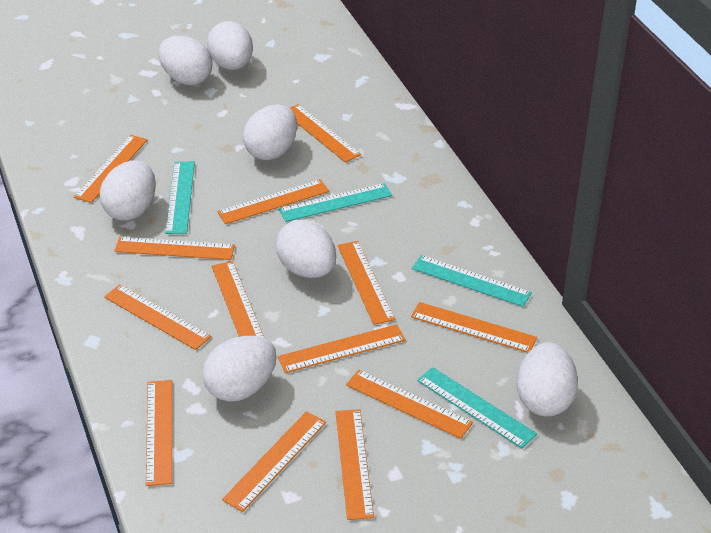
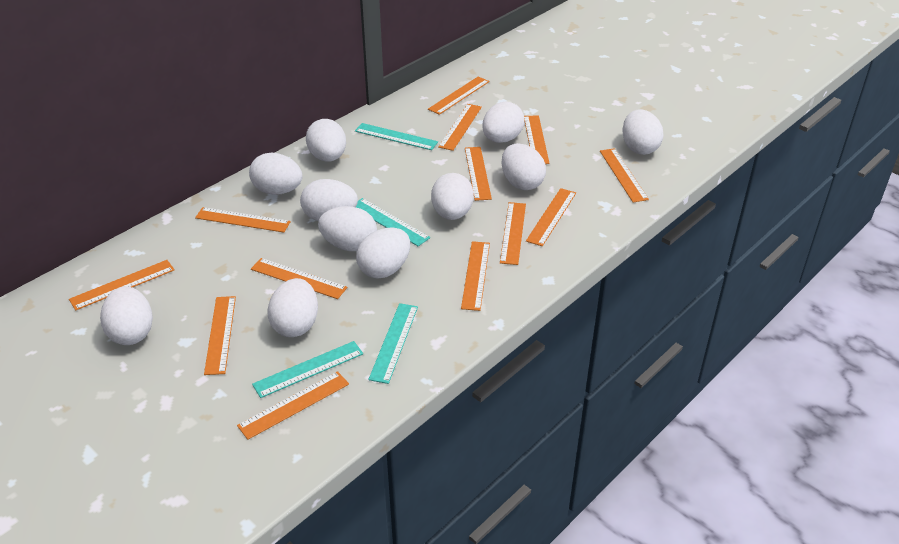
white egg: 7 -> 11

